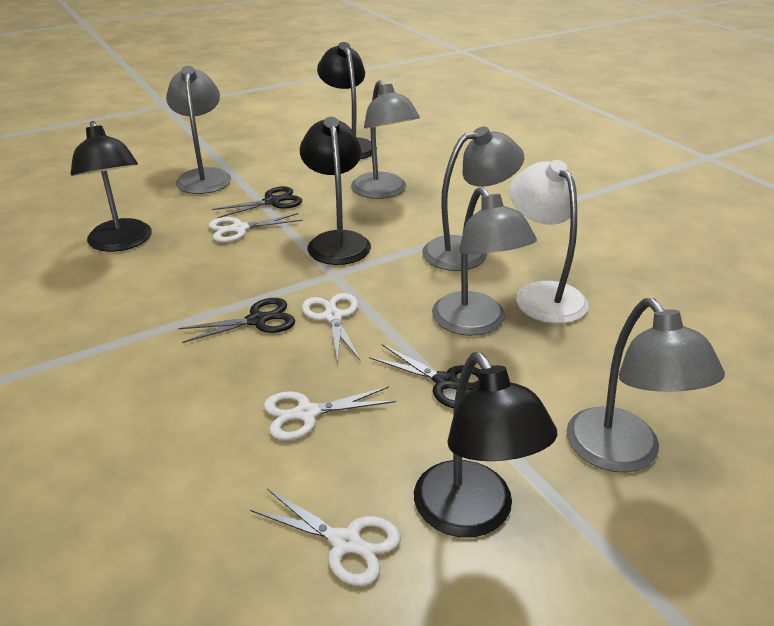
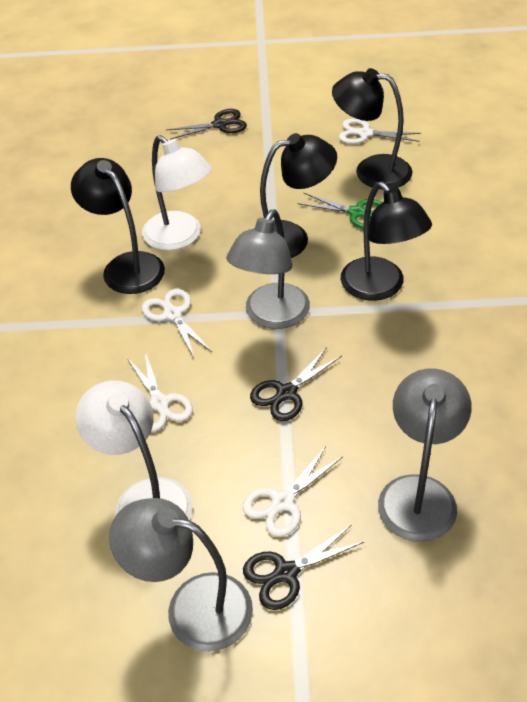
green scissors: 0 -> 1
grey lamp: 5 -> 3
white lamp: 1 -> 2

